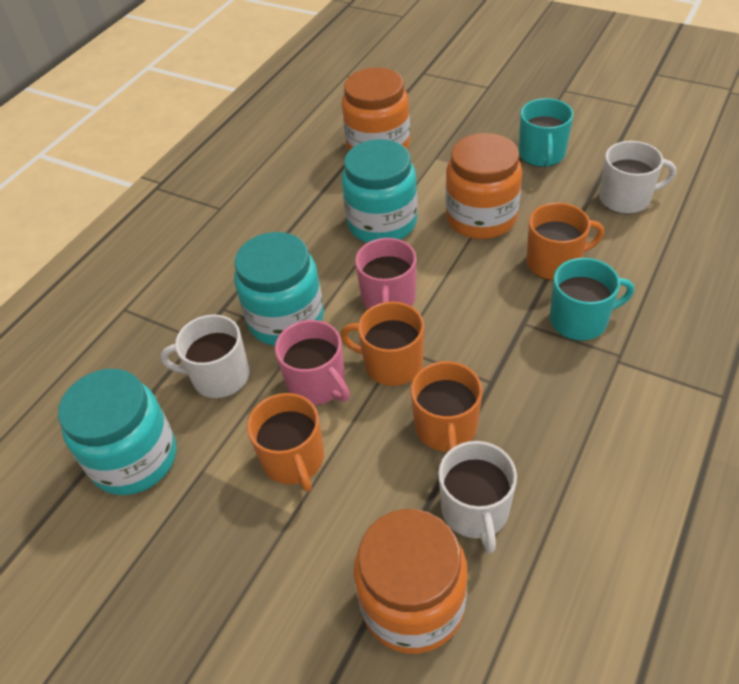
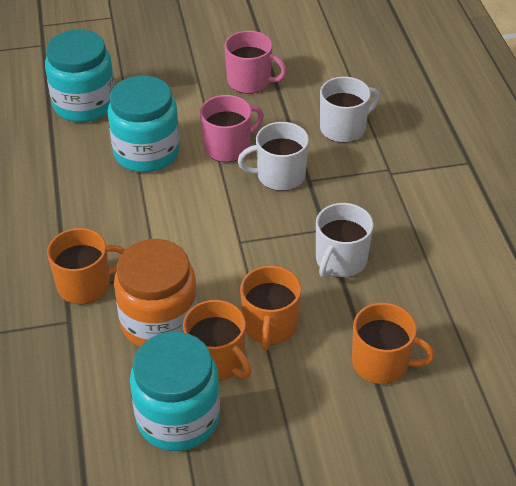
orange jar: 3 -> 1
turquoise mug: 2 -> 0

